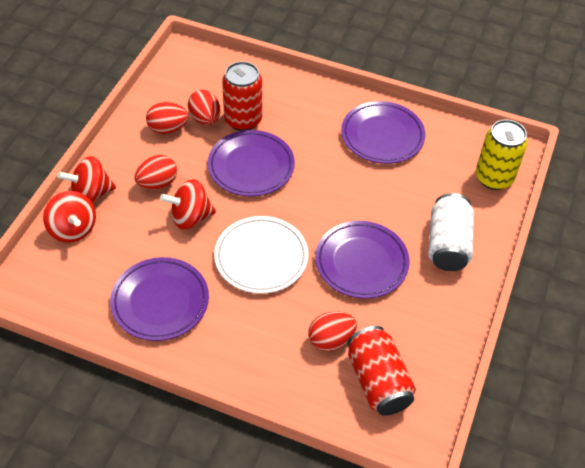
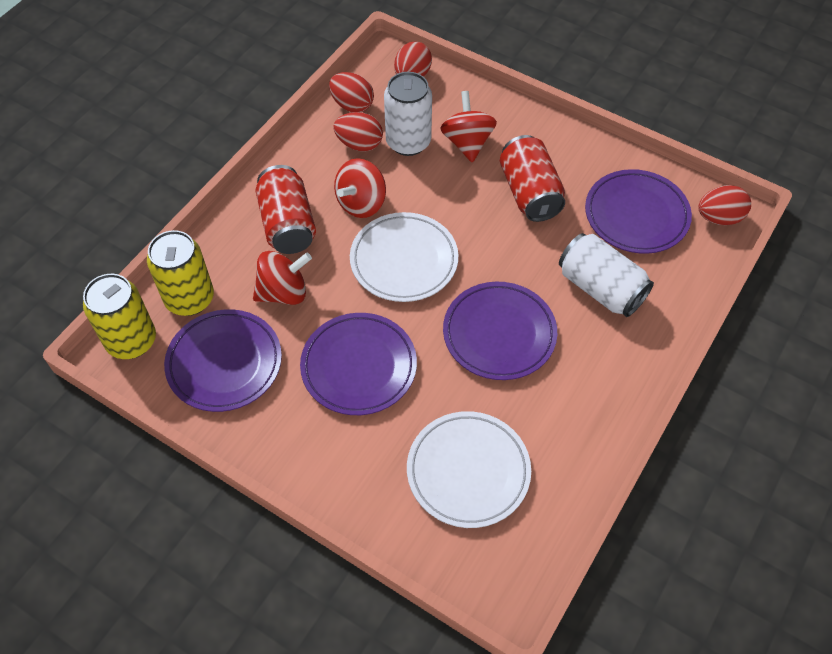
white can: 1 -> 2
white plate: 1 -> 2
yellow can: 1 -> 2

